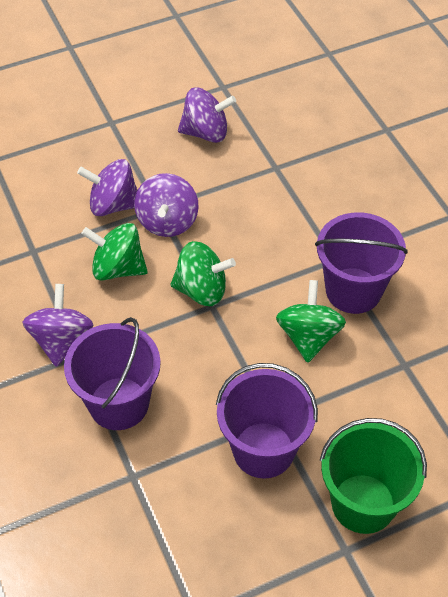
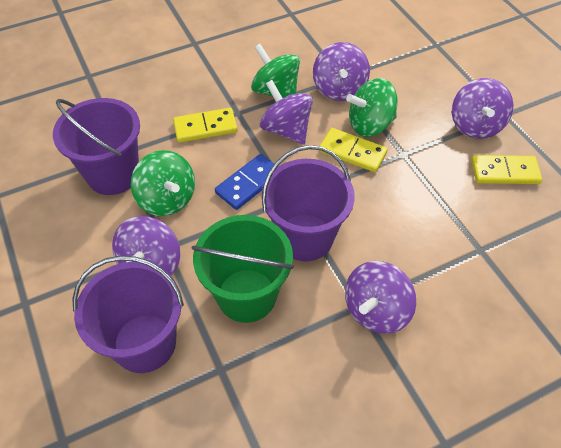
blue domino: 0 -> 1
purple spinning top: 4 -> 5
yellow domino: 0 -> 3

